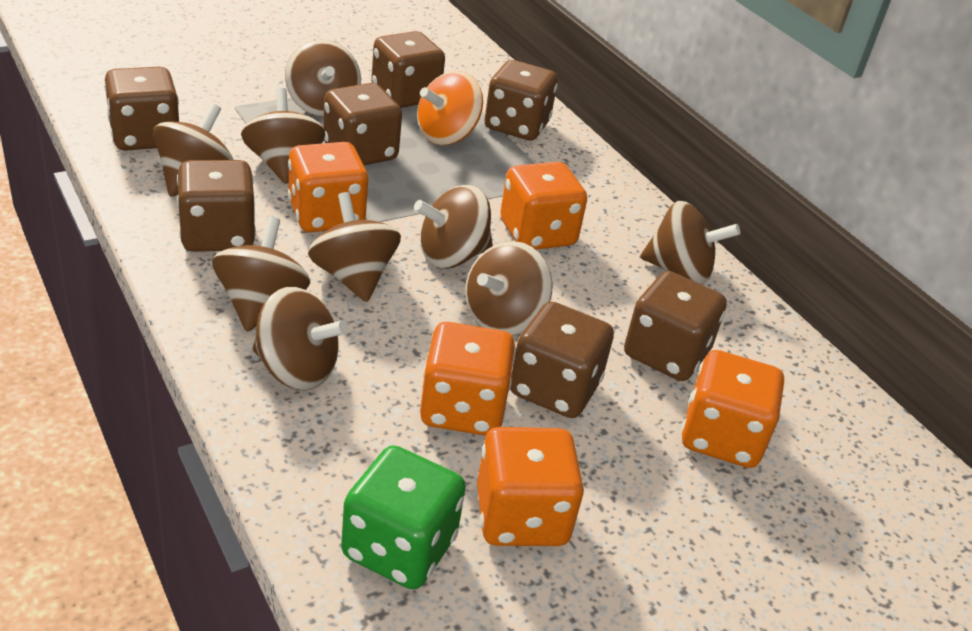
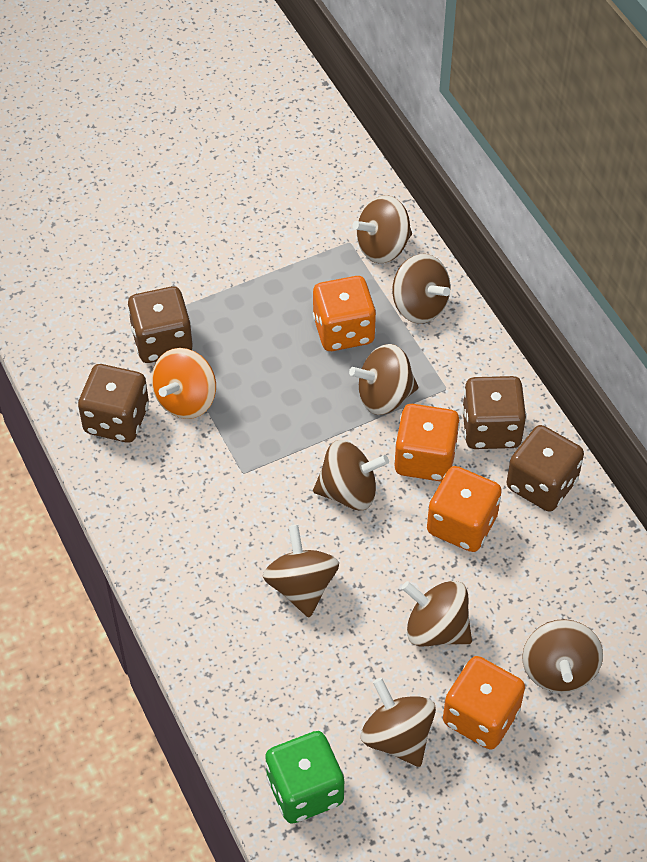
brown dice: 7 -> 4
brown spinning top: 9 -> 8
orange dice: 5 -> 4

